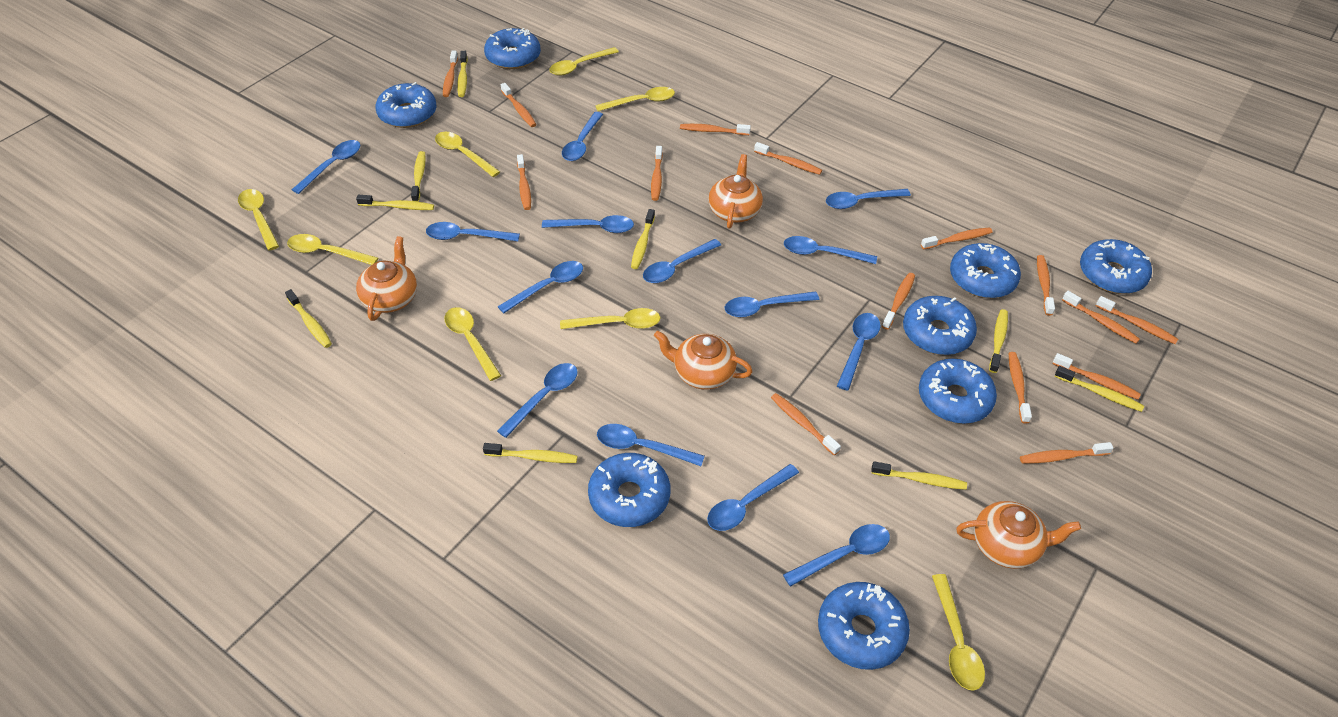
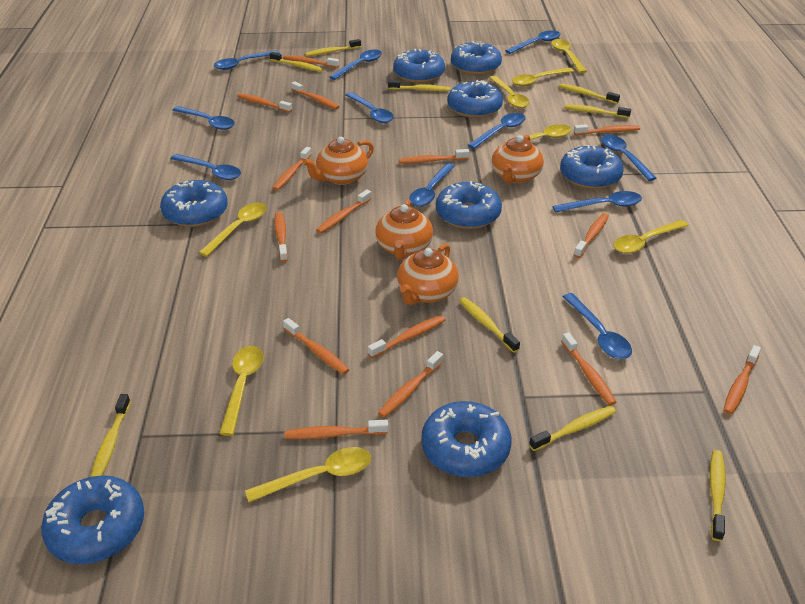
blue spoon: 14 -> 11

